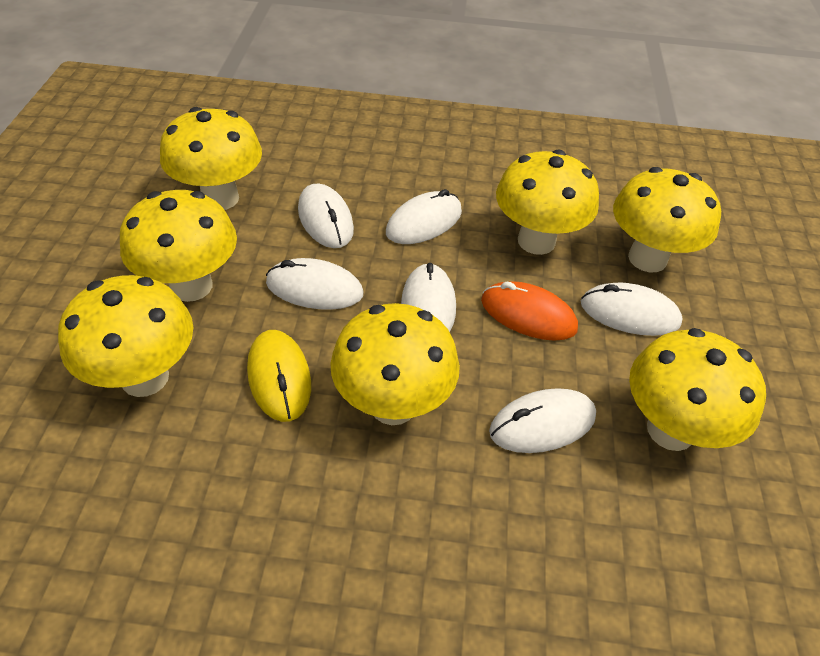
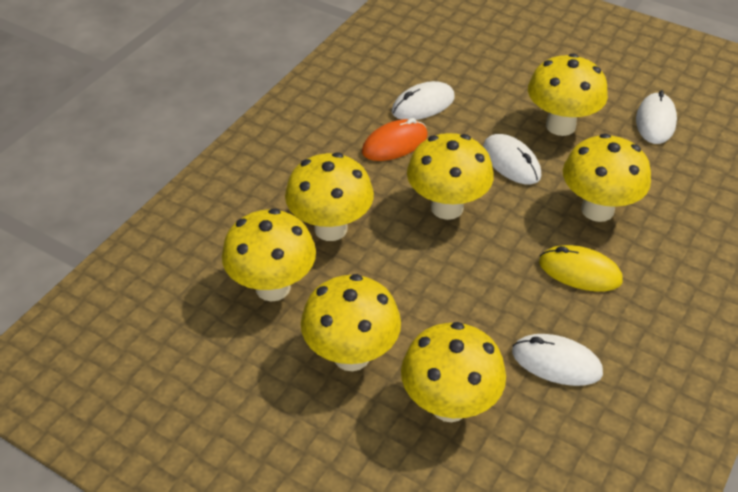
white mouse: 6 -> 4

